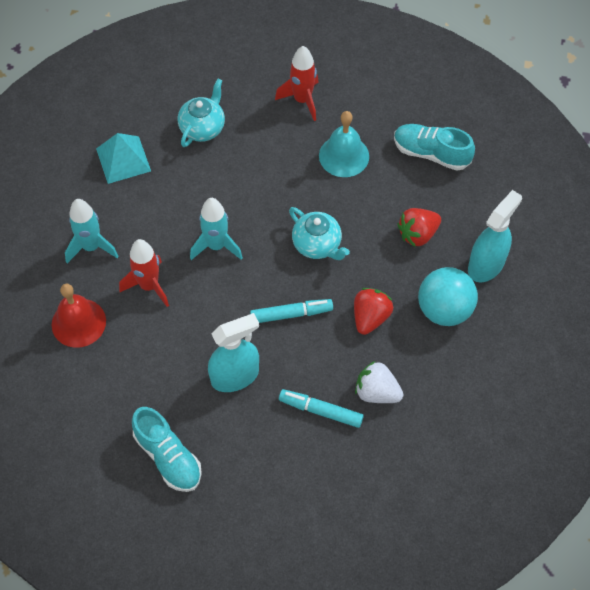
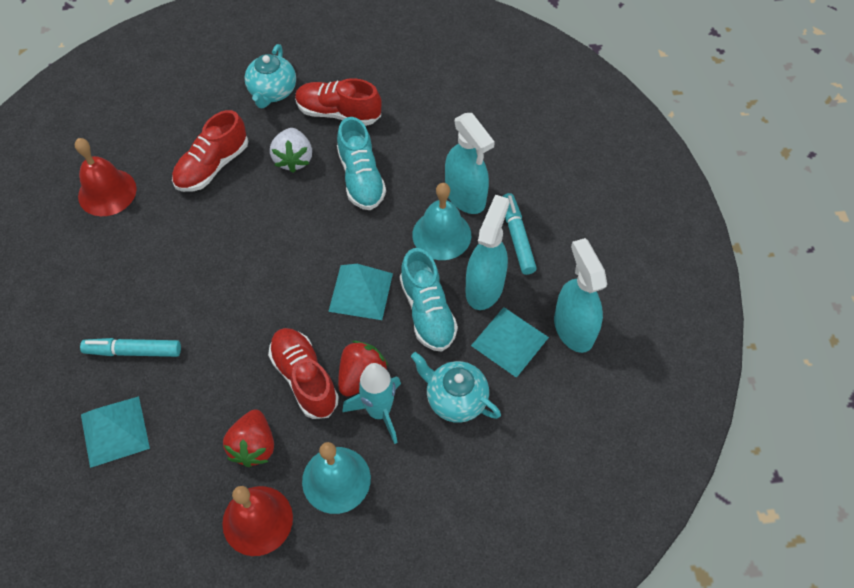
red bell: 1 -> 2
red rocket: 2 -> 0
red shoe: 0 -> 3
turquoise ball: 1 -> 0
turquoise bell: 1 -> 2
turquoise pyramid: 1 -> 3
turquoise rocket: 2 -> 1
turquoise spray bottle: 2 -> 3

